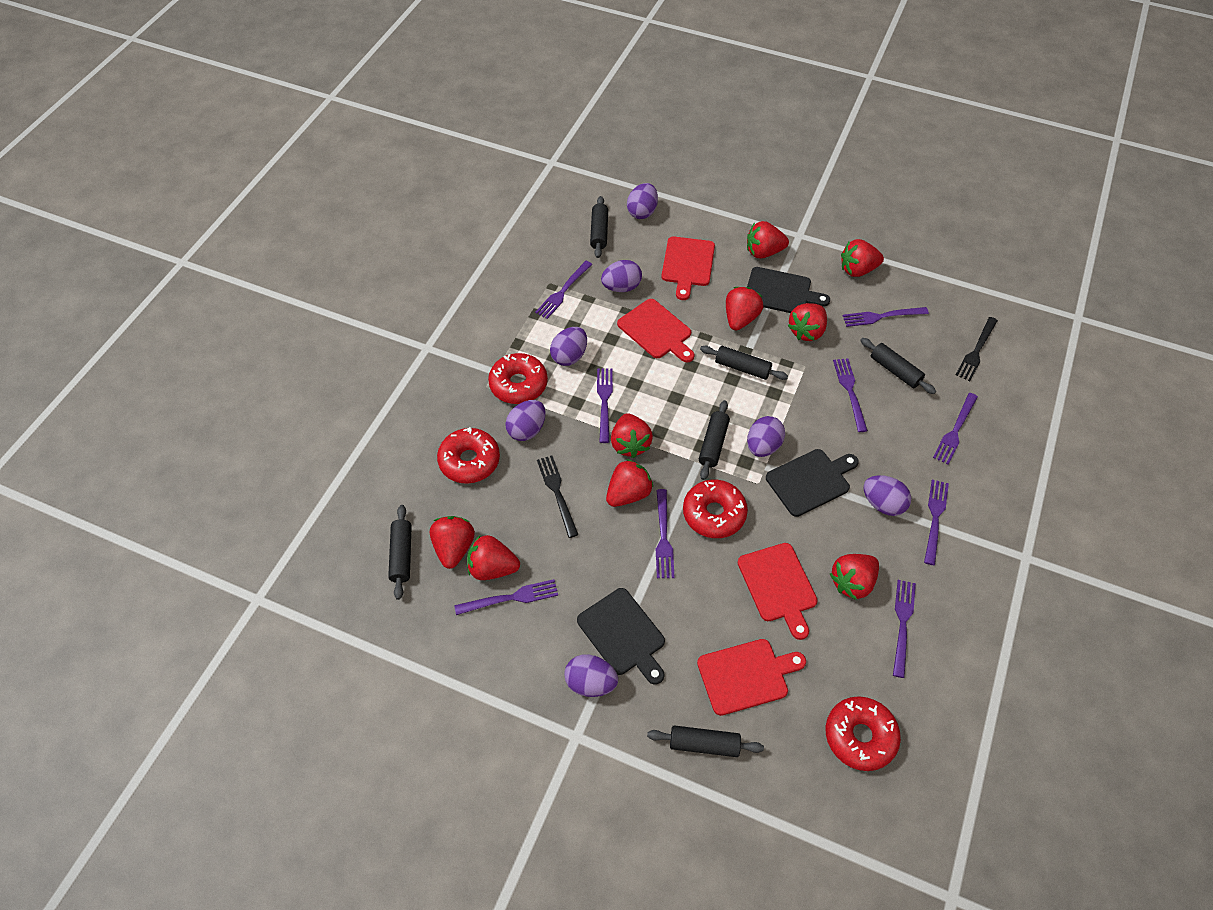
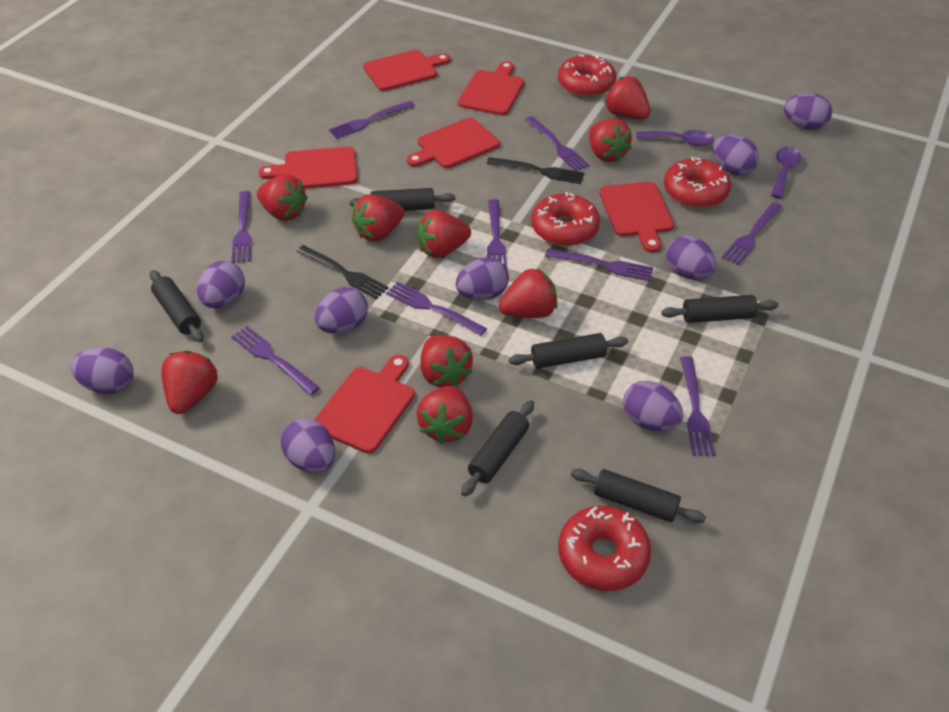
black cutting board: 3 -> 0
purple egg: 7 -> 9
purple spoon: 0 -> 2
red cutting board: 4 -> 6

